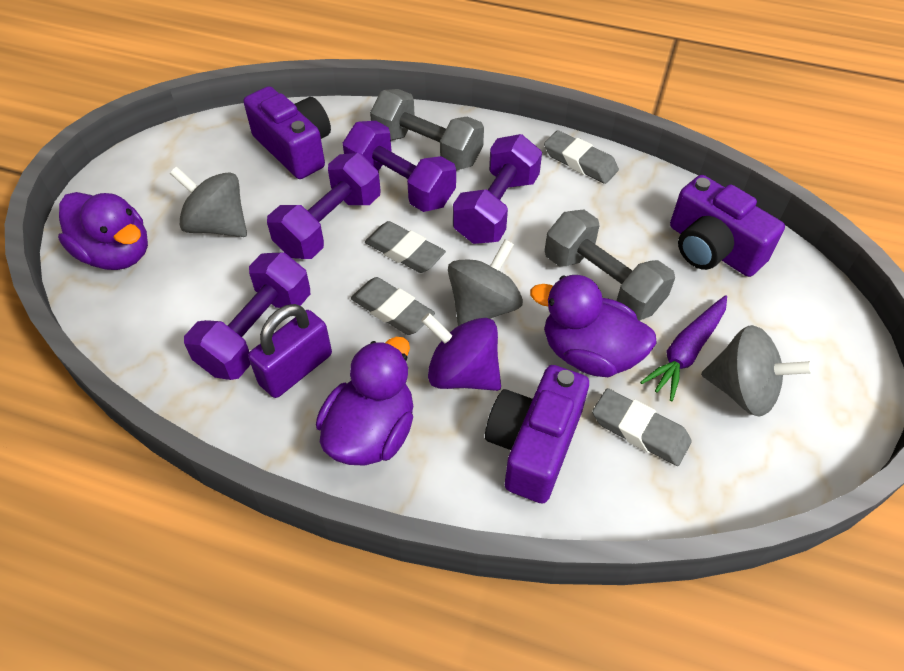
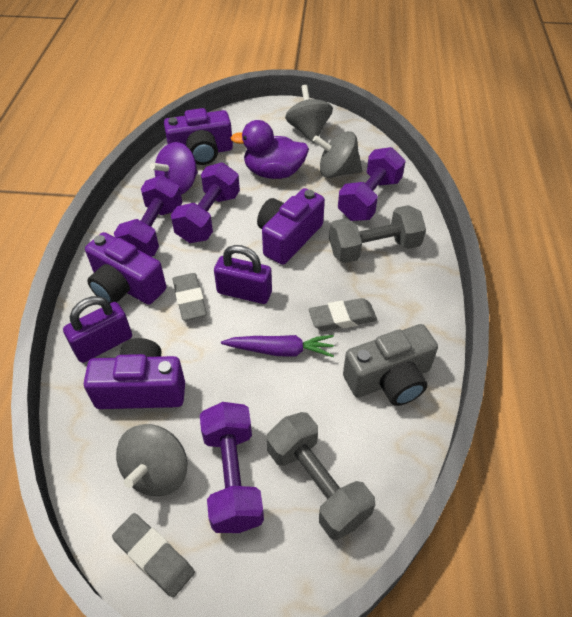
grey camera: 0 -> 1
grey eraser: 4 -> 3
purple camera: 3 -> 4
purple duck: 3 -> 1
purple padlock: 1 -> 2

